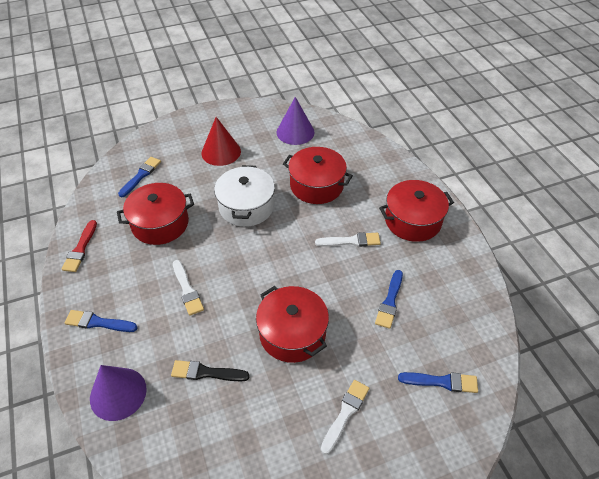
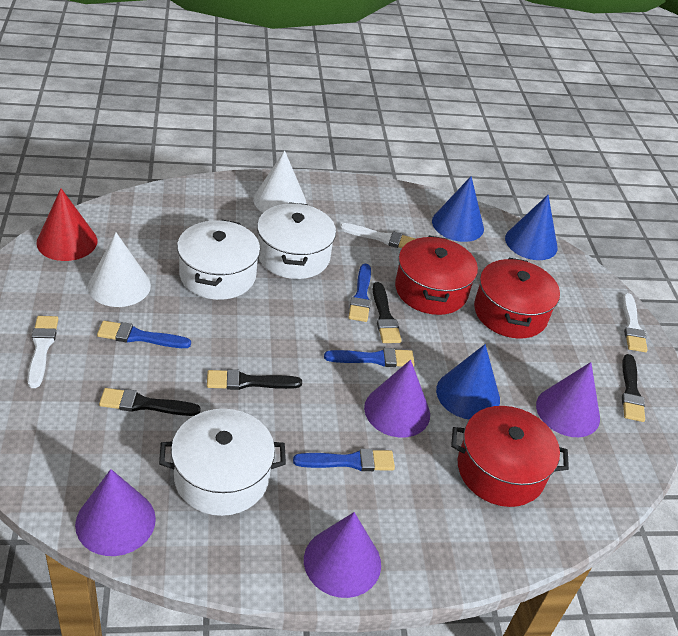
black brush: 1 -> 4
blue cone: 0 -> 3
purple cone: 2 -> 4
red brush: 1 -> 0
red pot: 4 -> 3
white cone: 0 -> 2
white pot: 1 -> 3

